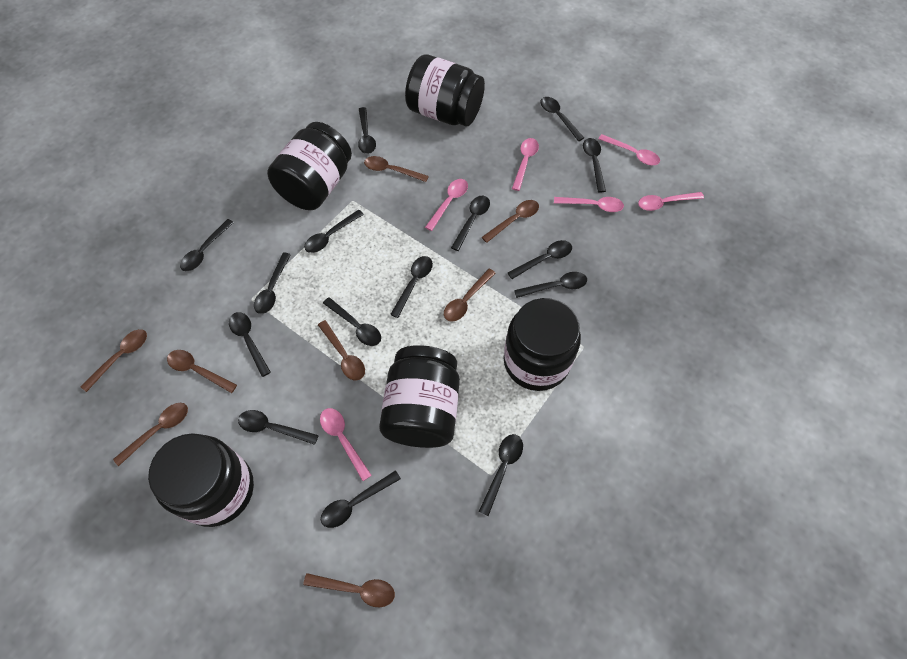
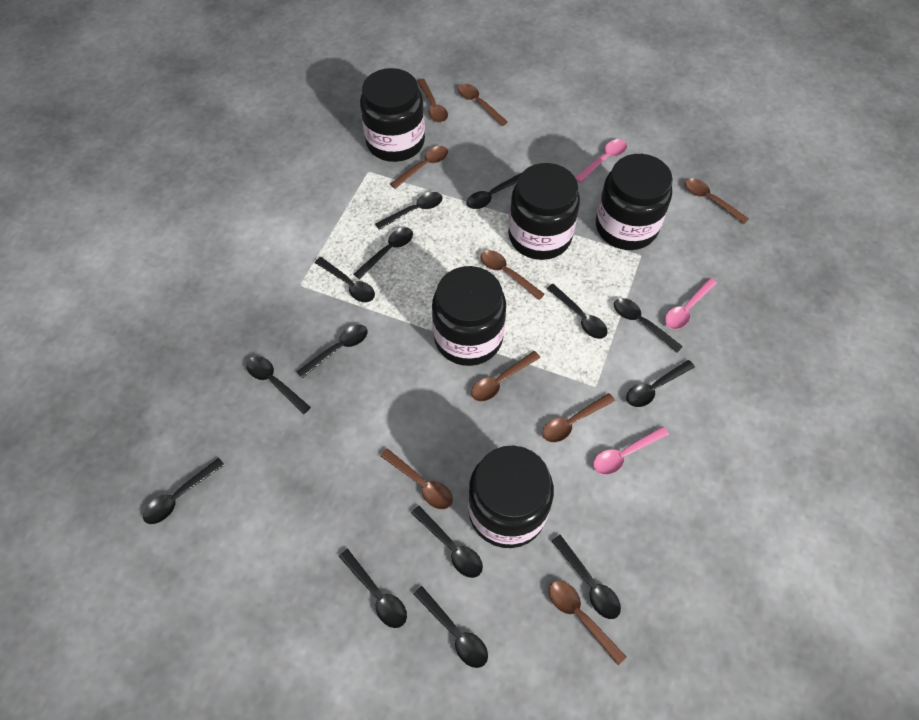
black spoon: 15 -> 14
brown spoon: 8 -> 9
pink spoon: 6 -> 3

